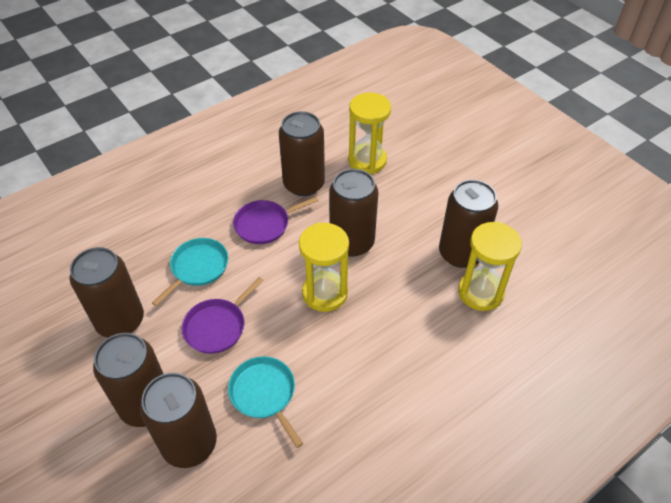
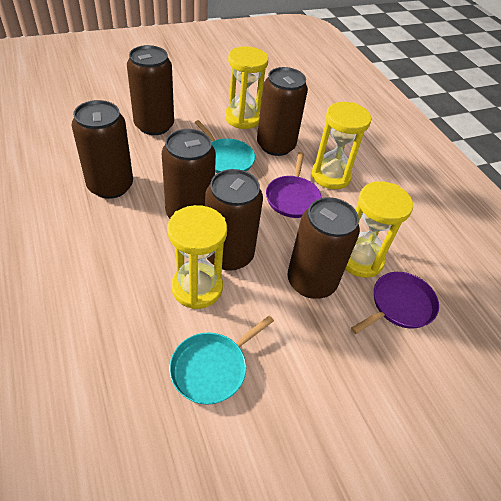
yellow hourglass: 3 -> 4

